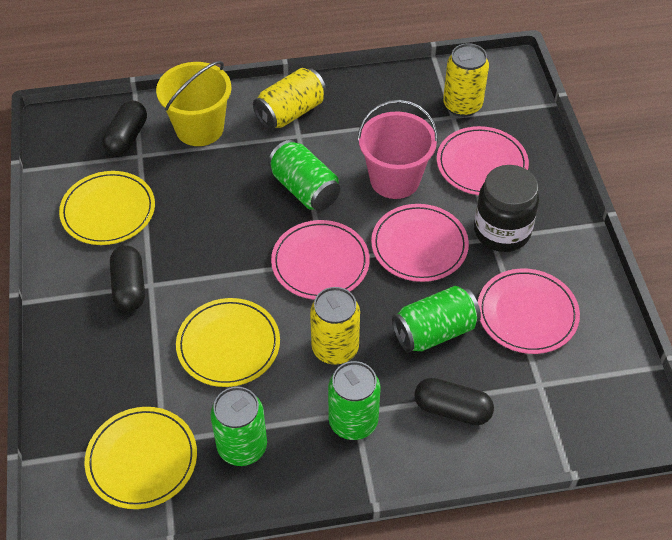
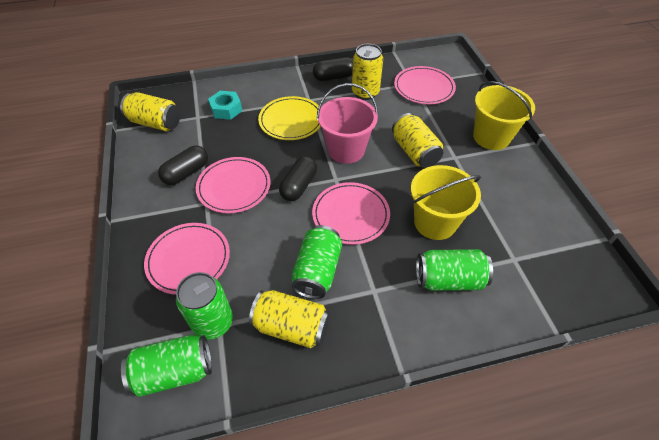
black jar: 1 -> 0
turquoise nut: 0 -> 1
yellow bucket: 1 -> 2
yellow can: 3 -> 4
yellow plate: 3 -> 1

